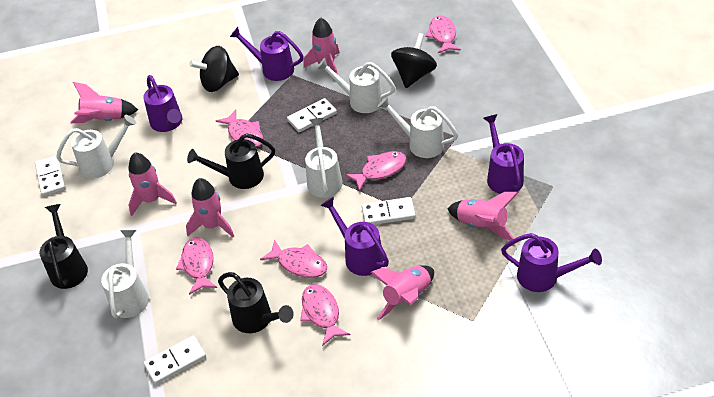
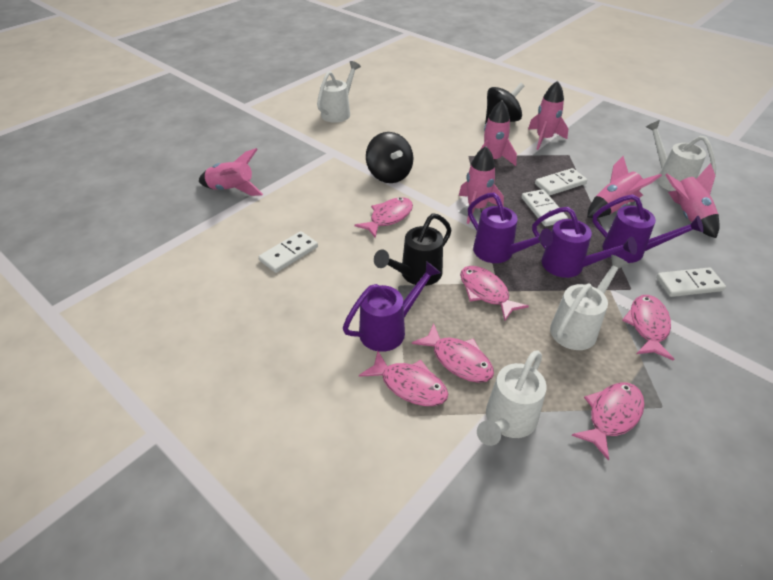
black watering can: 3 -> 1
purple watering can: 5 -> 4
white watering can: 5 -> 4

